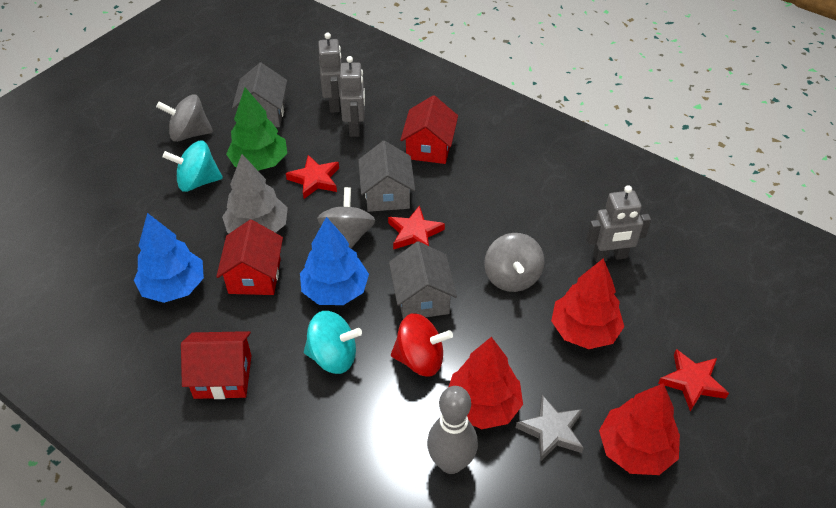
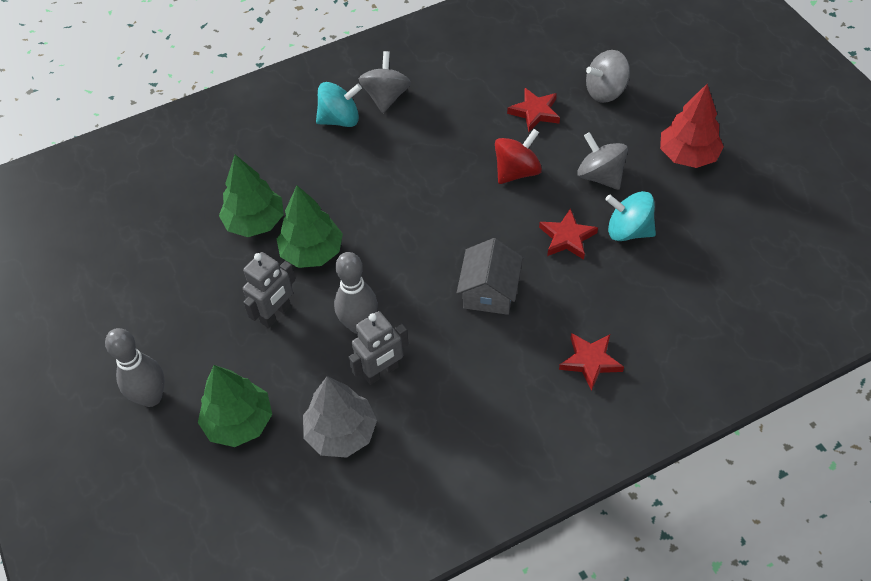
blue tree: 2 -> 0
green tree: 1 -> 3
grey bowling pin: 1 -> 2
grey house: 3 -> 1
grey robot: 3 -> 2
grey star: 1 -> 0
red house: 3 -> 0
red tree: 3 -> 1

